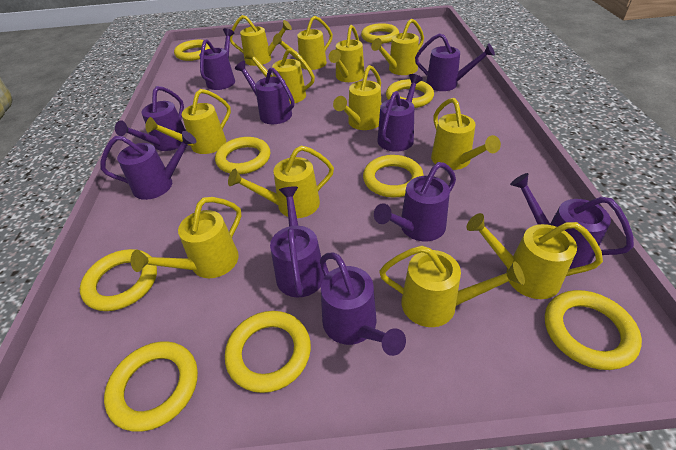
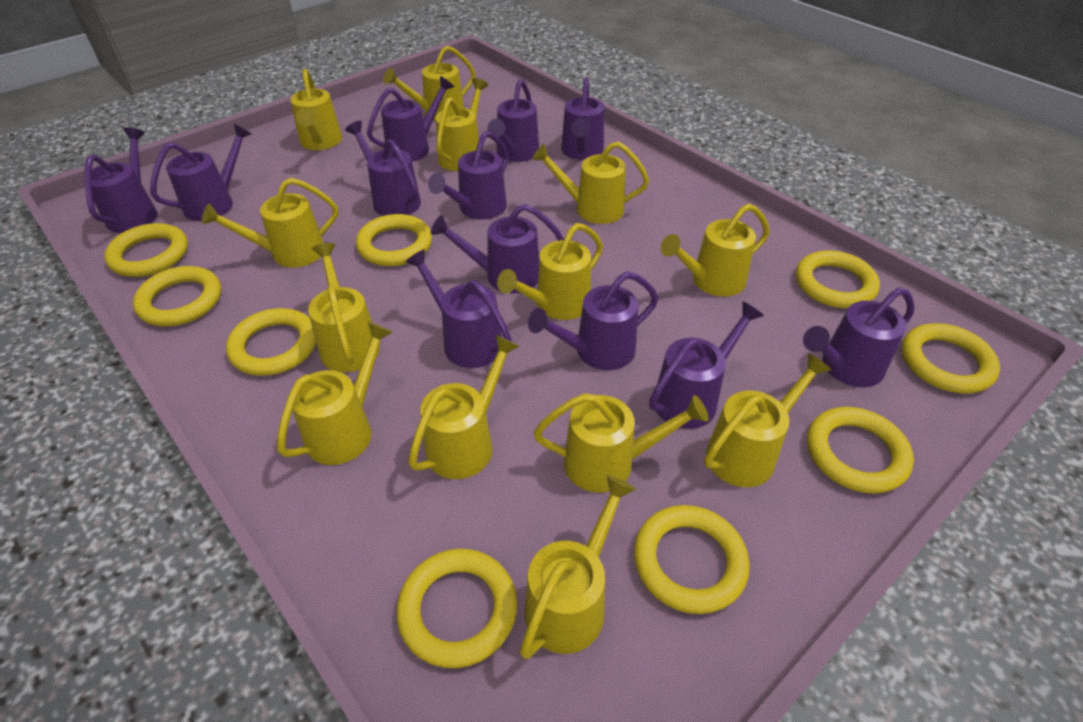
purple watering can: 10 -> 12
yellow watering can: 12 -> 13

